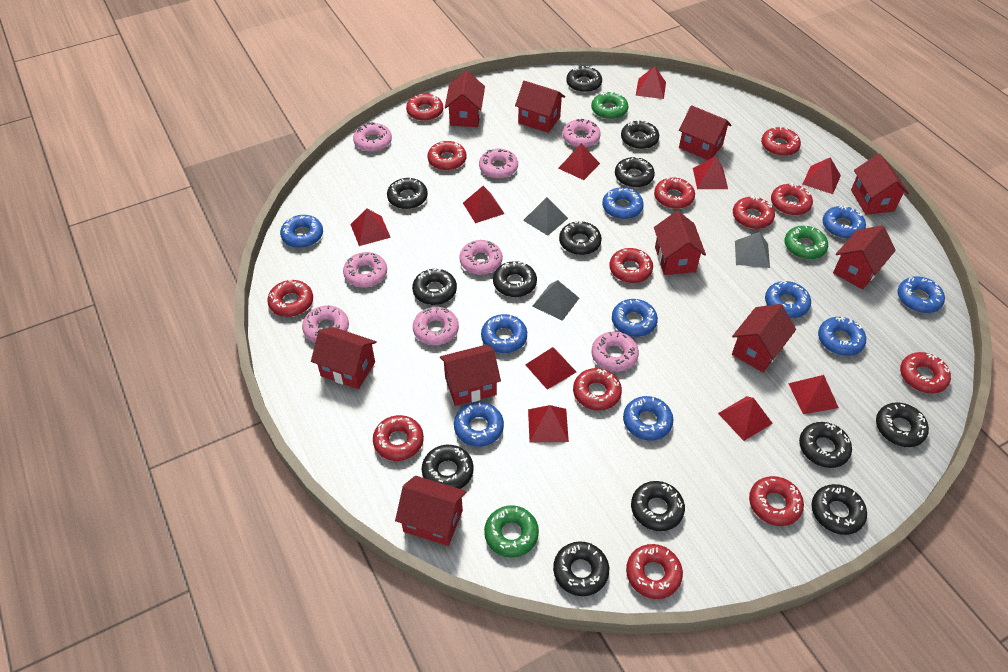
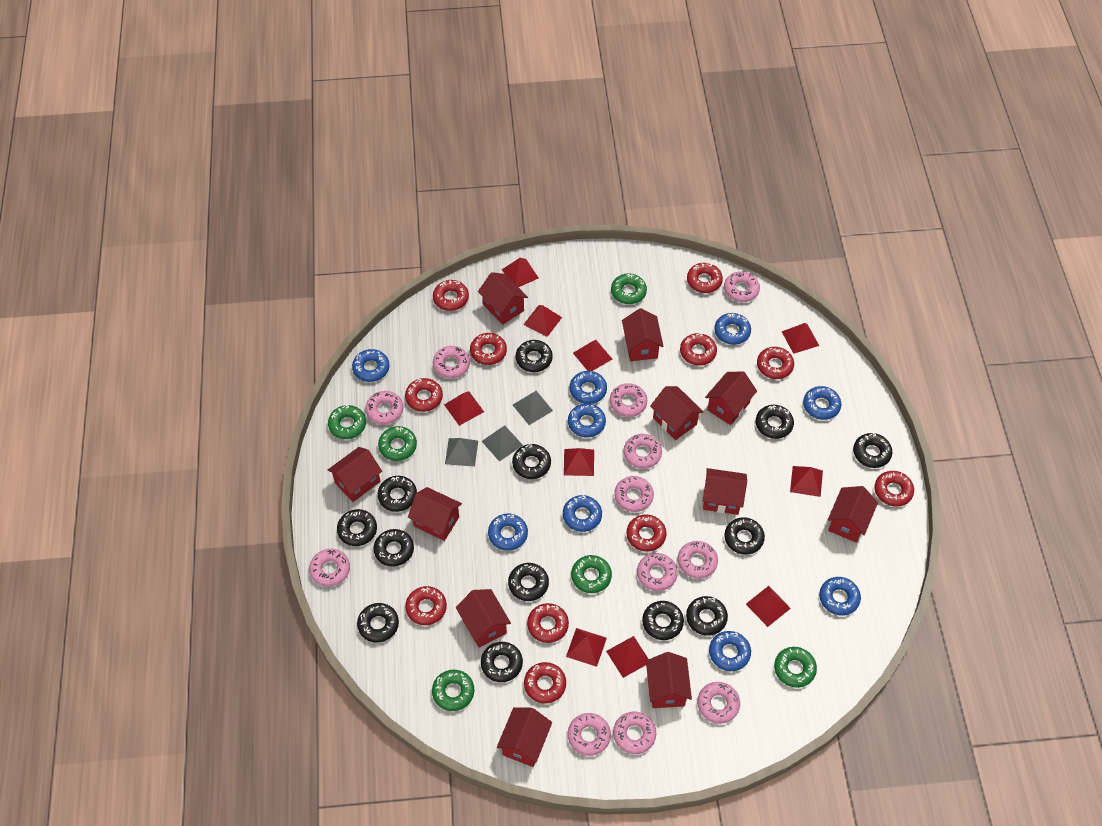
blue donut: 10 -> 9
green donut: 3 -> 6
pink donut: 8 -> 12
red donut: 13 -> 11
red house: 10 -> 11

